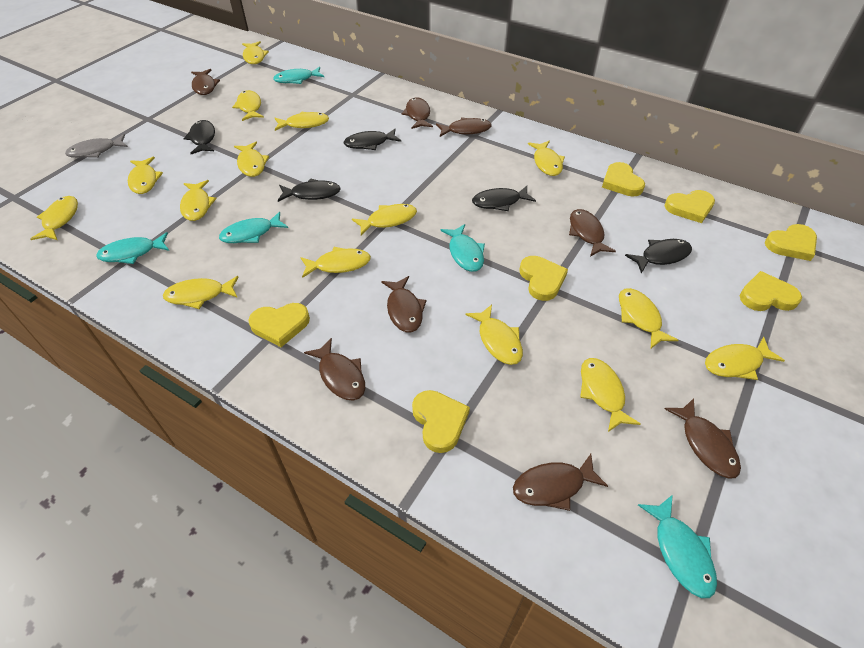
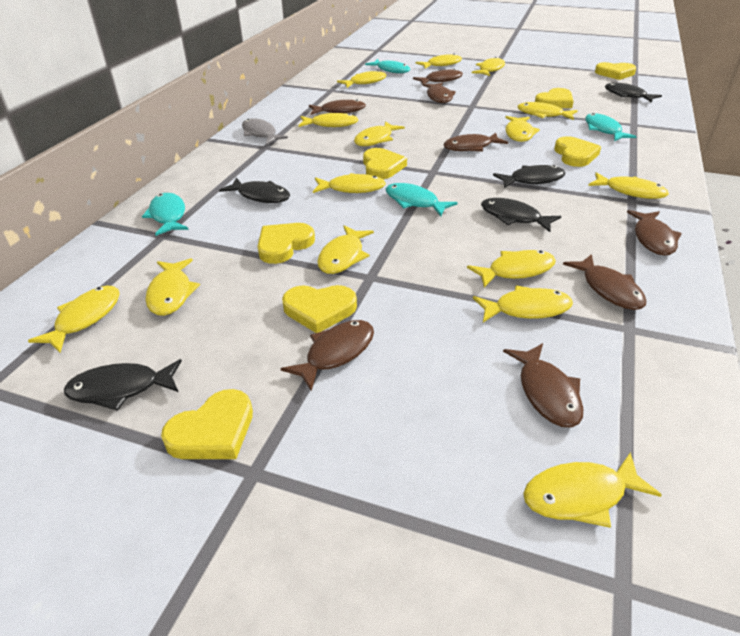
turquoise fish: 5 -> 4

